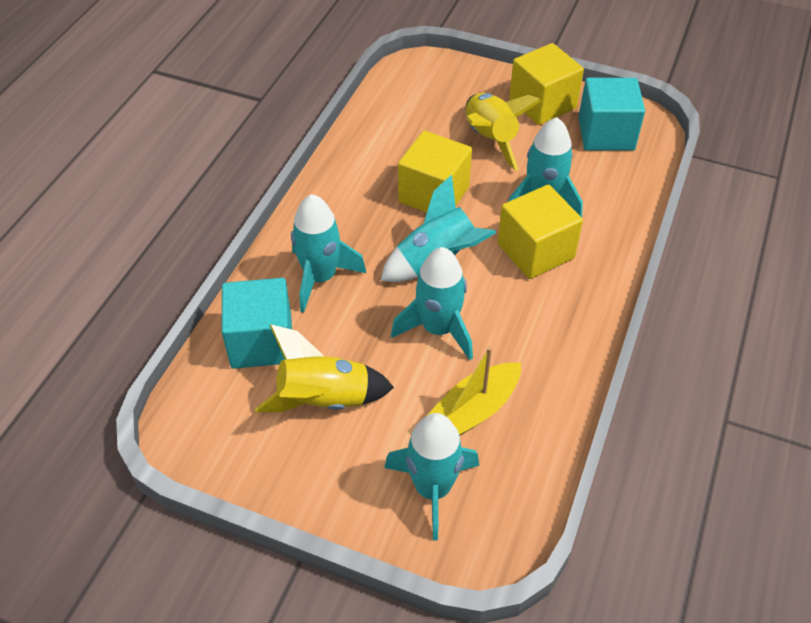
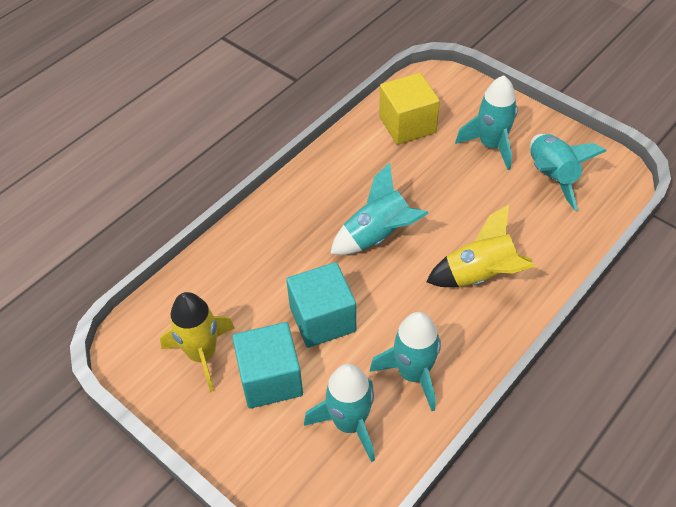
yellow boat: 1 -> 0
yellow cube: 3 -> 1

